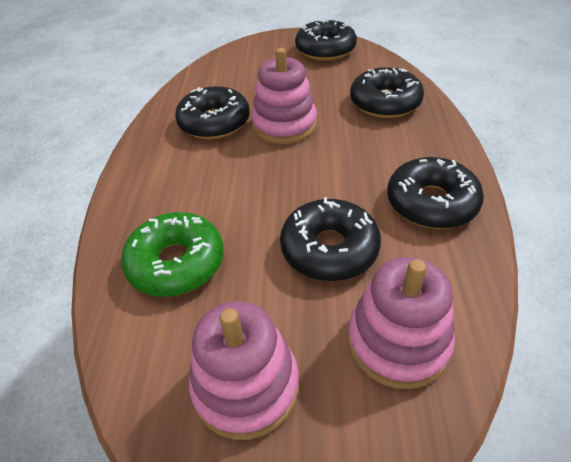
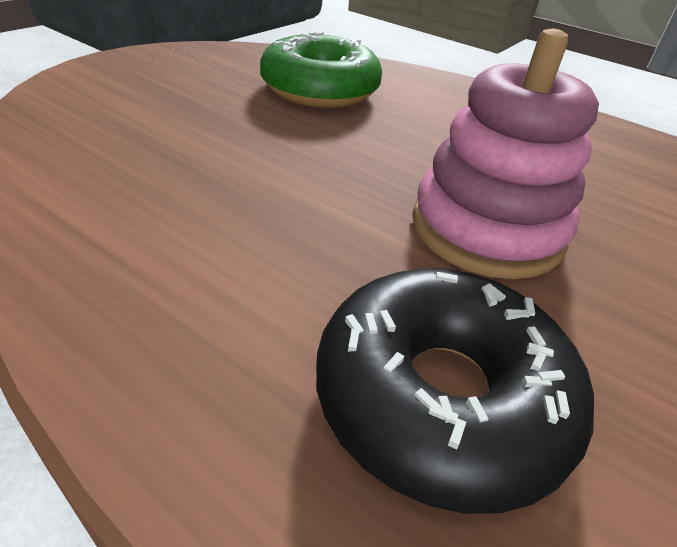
black donut: 5 -> 1
pink stacking toy: 3 -> 1

